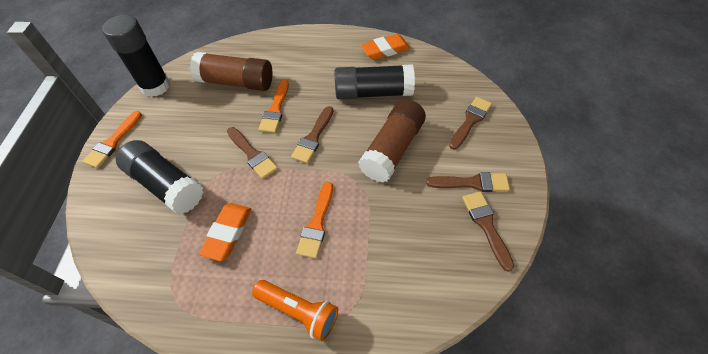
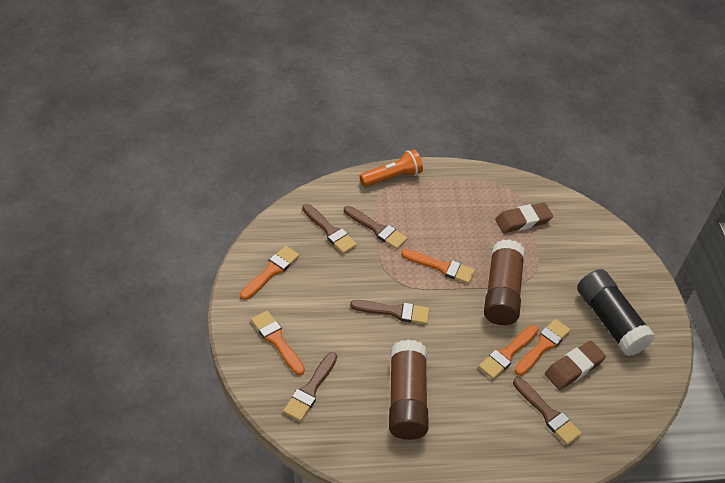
black glue stick: 3 -> 1
brown eraser: 0 -> 2
orange brush: 3 -> 5
orange eraser: 2 -> 0

